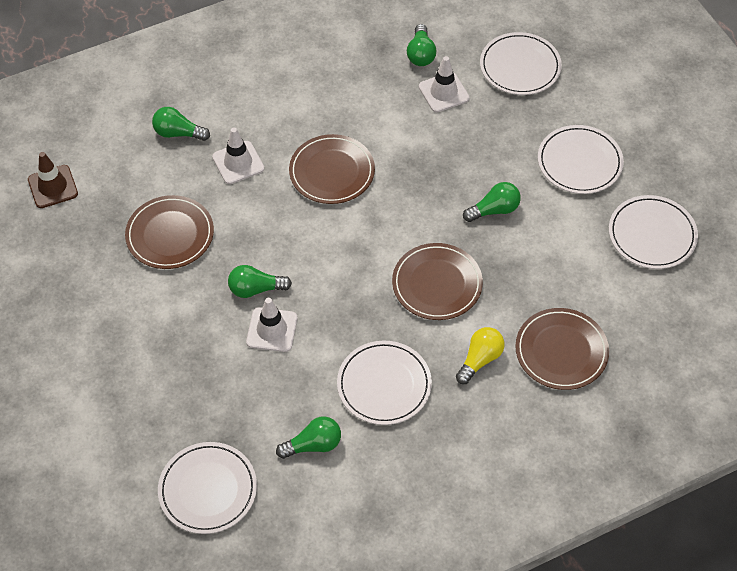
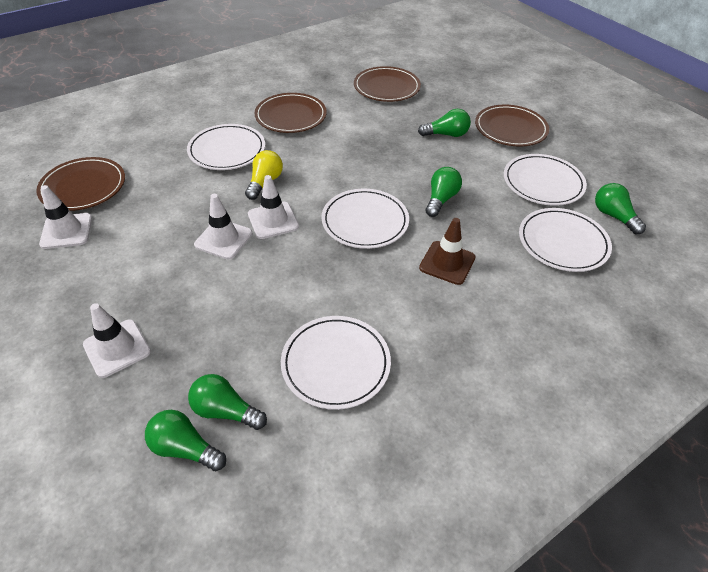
white traffic cone: 3 -> 4

